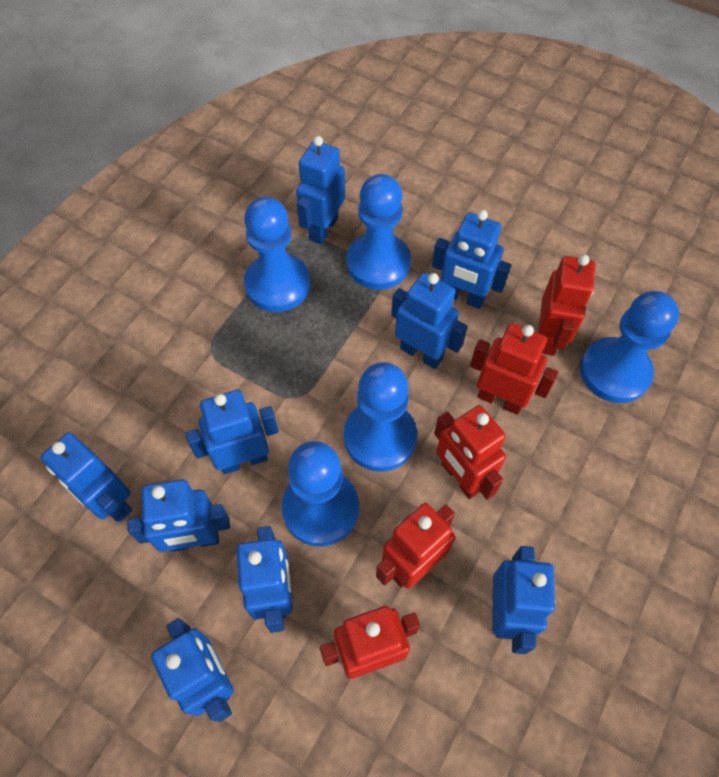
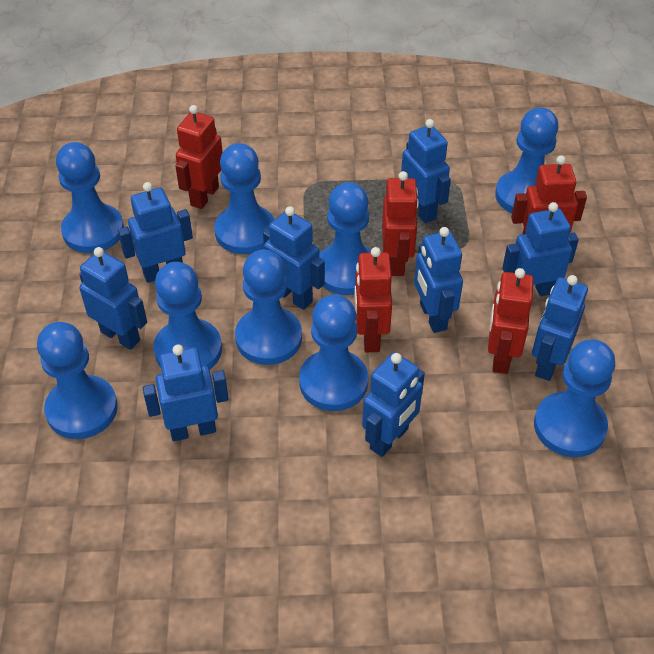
blue pawn: 5 -> 9

